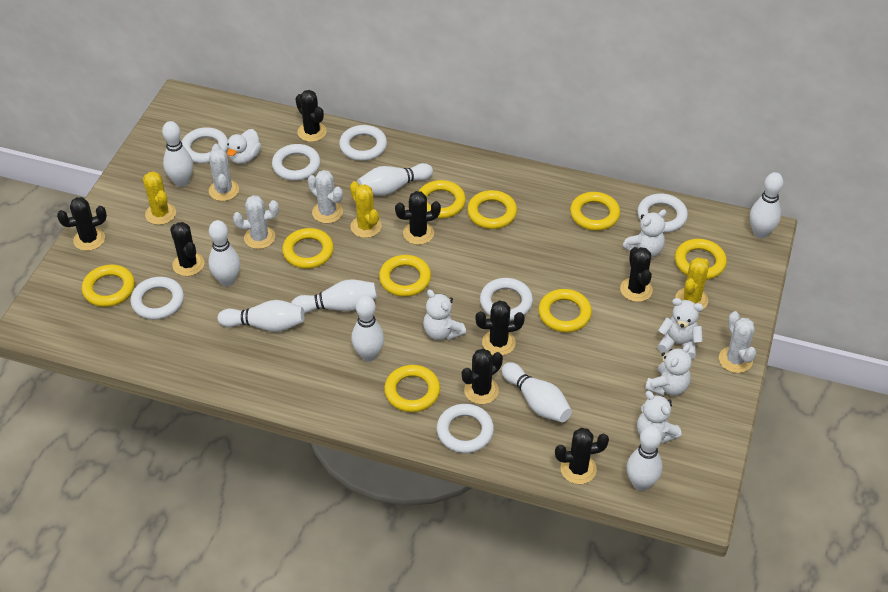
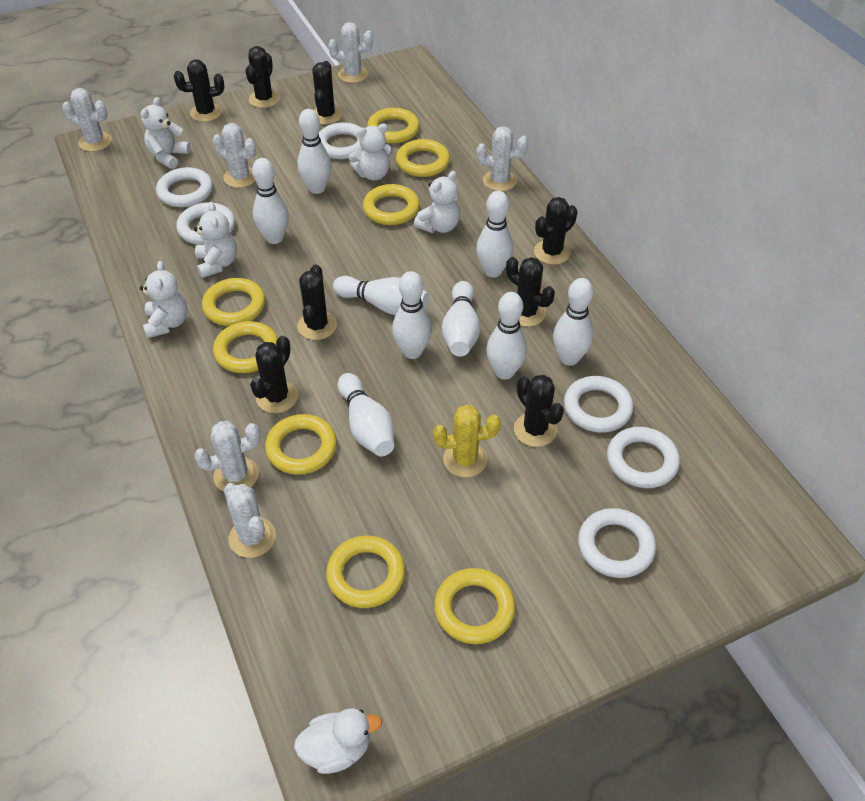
white cactus: 4 -> 6
white ring: 7 -> 6
yellow cactus: 3 -> 1
yellow ring: 9 -> 8

